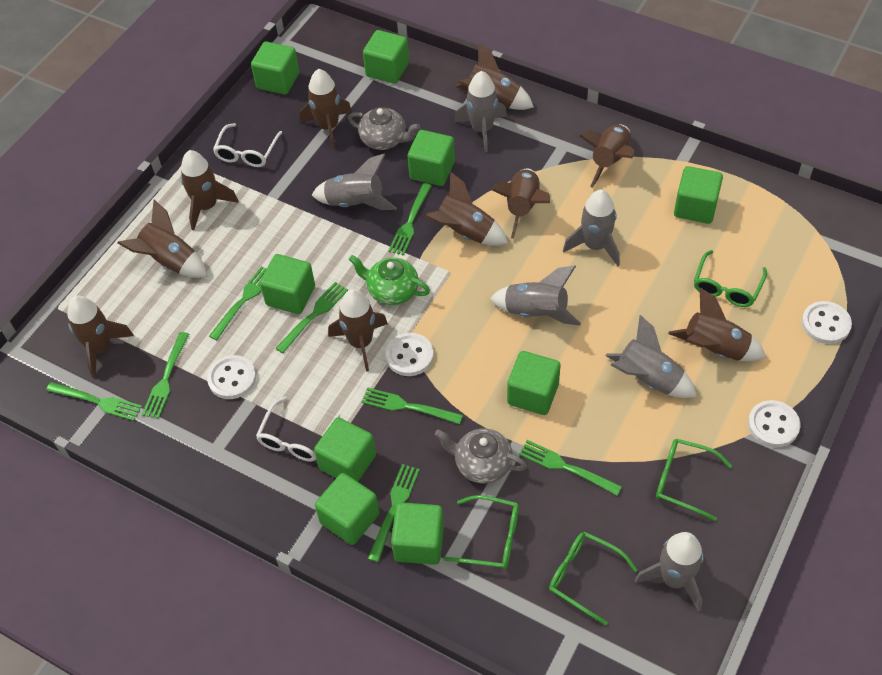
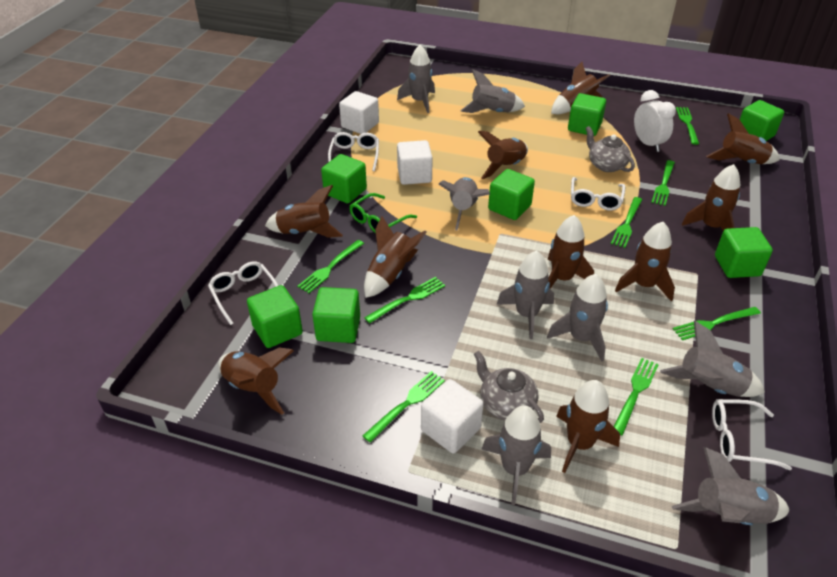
green cube: 9 -> 7
green glasses: 4 -> 1
green teapot: 1 -> 0
grey rocket: 6 -> 8
white button: 4 -> 0
white clock: 0 -> 1
white cube: 0 -> 3
white glasses: 2 -> 4

